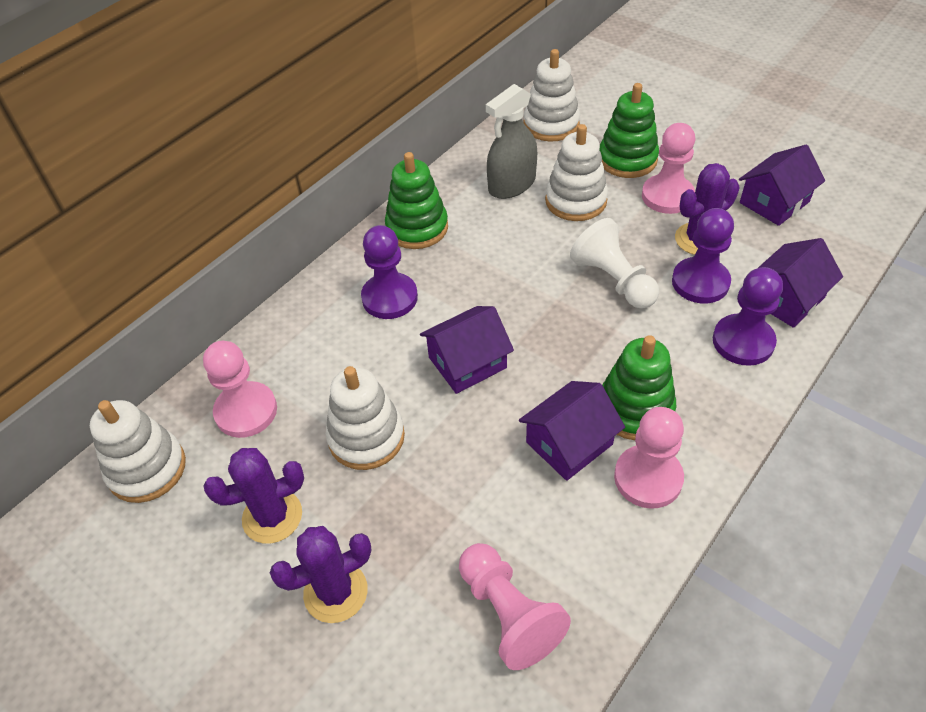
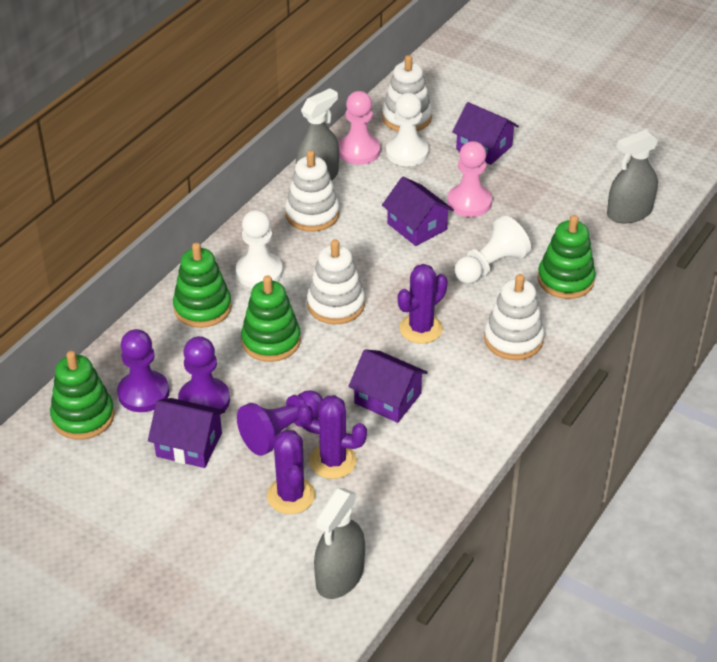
green stacking toy: 3 -> 4
grey spray bottle: 1 -> 3
pink pawn: 4 -> 2
white pawn: 1 -> 3

